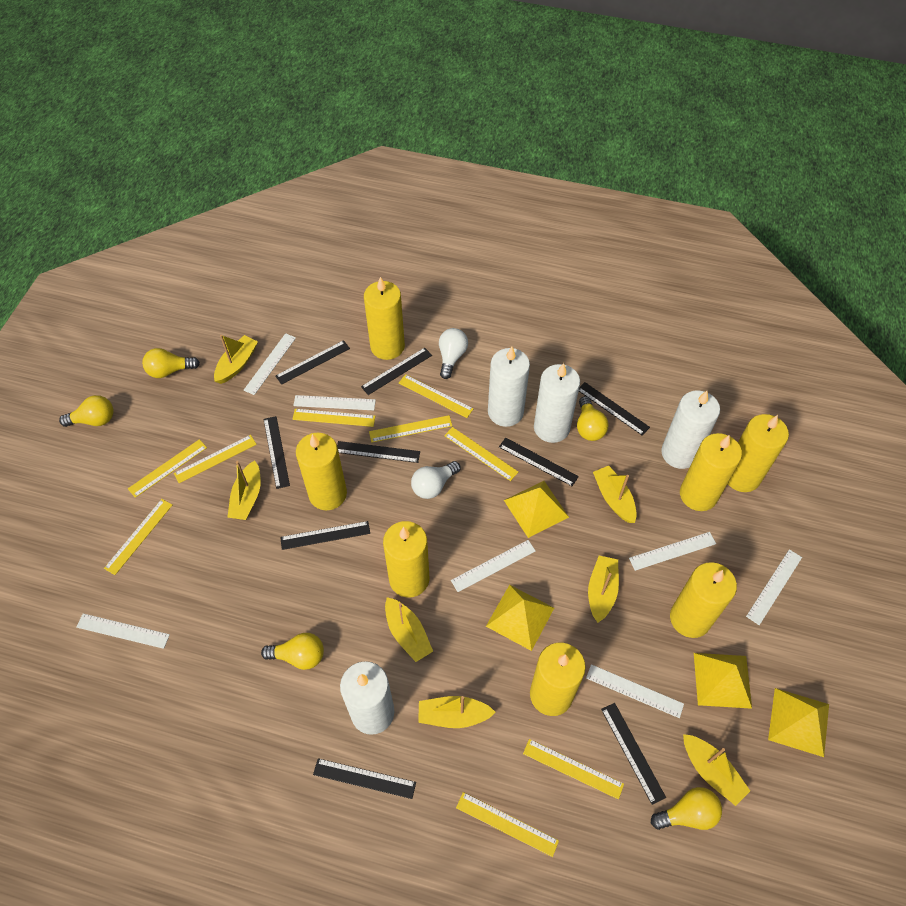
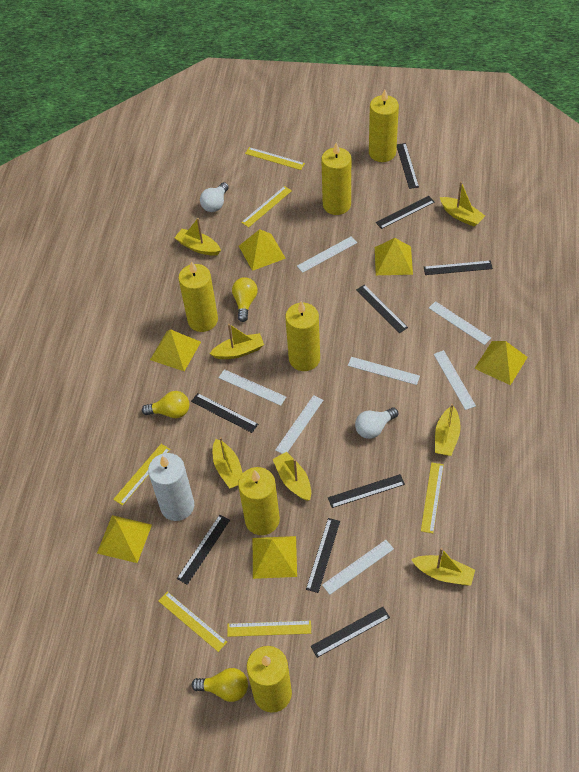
white candle: 4 -> 1
yellow candle: 7 -> 6
yellow light bulb: 5 -> 3
yellow pyramid: 4 -> 6
yellow ruler: 9 -> 6

